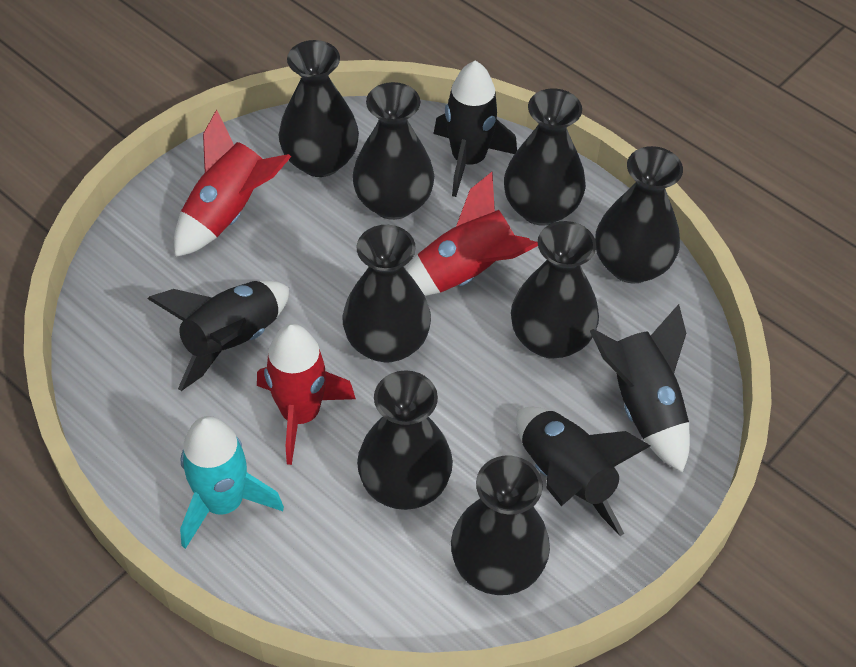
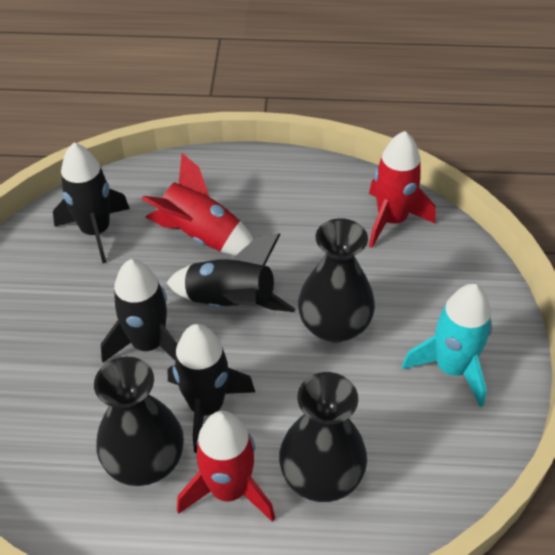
black vase: 8 -> 3

